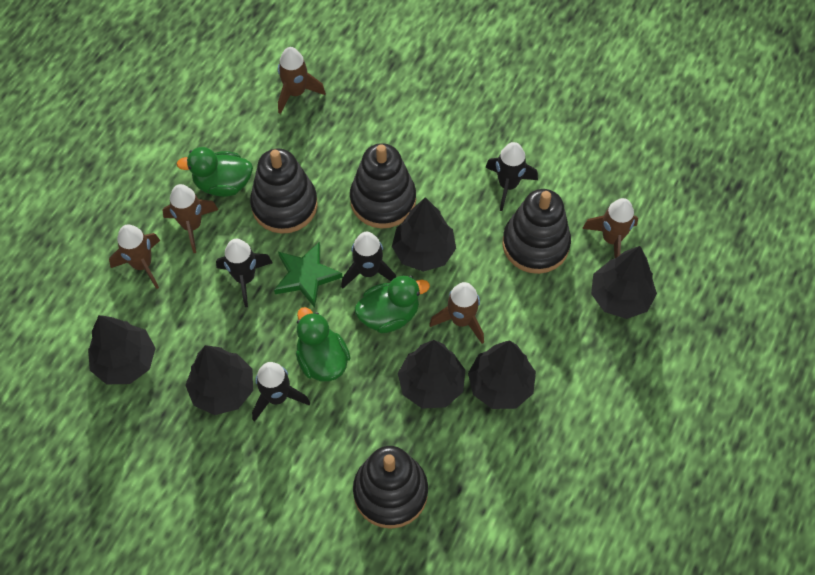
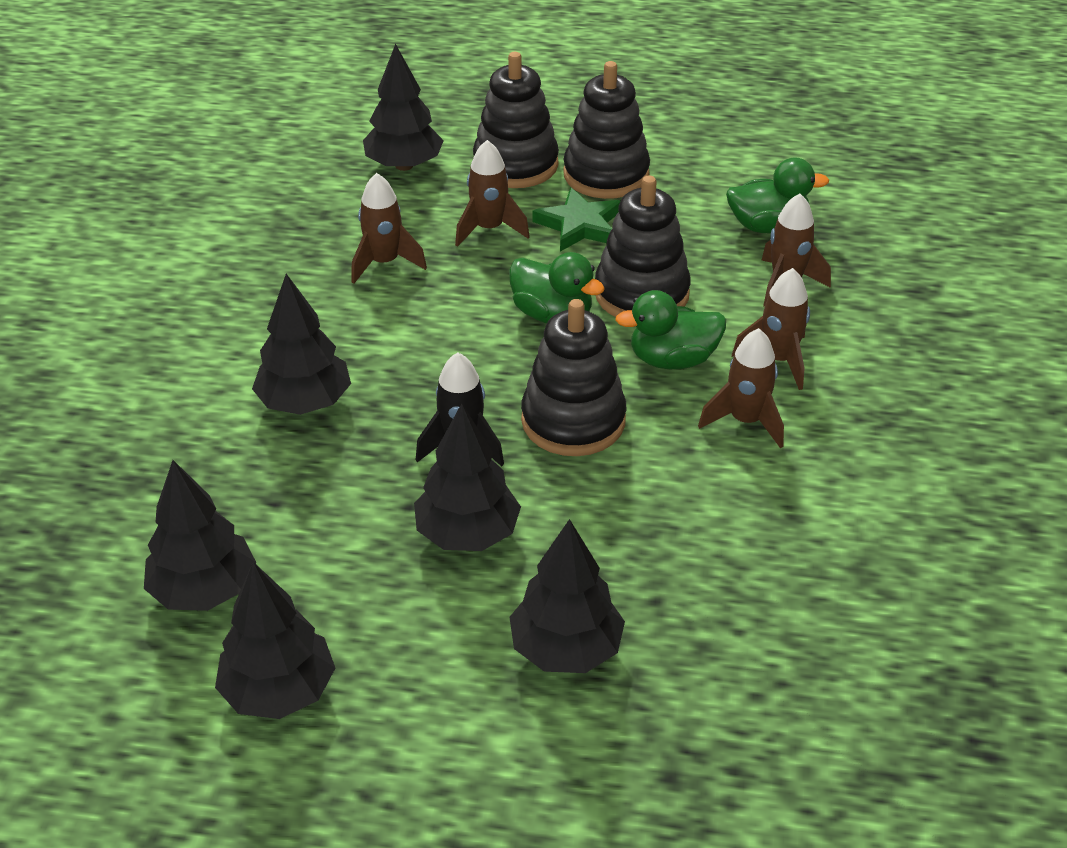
black rocket: 4 -> 1

